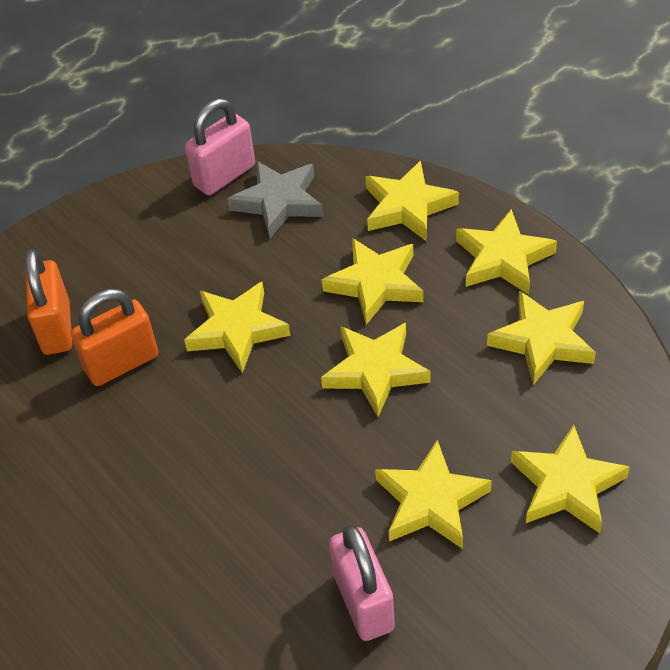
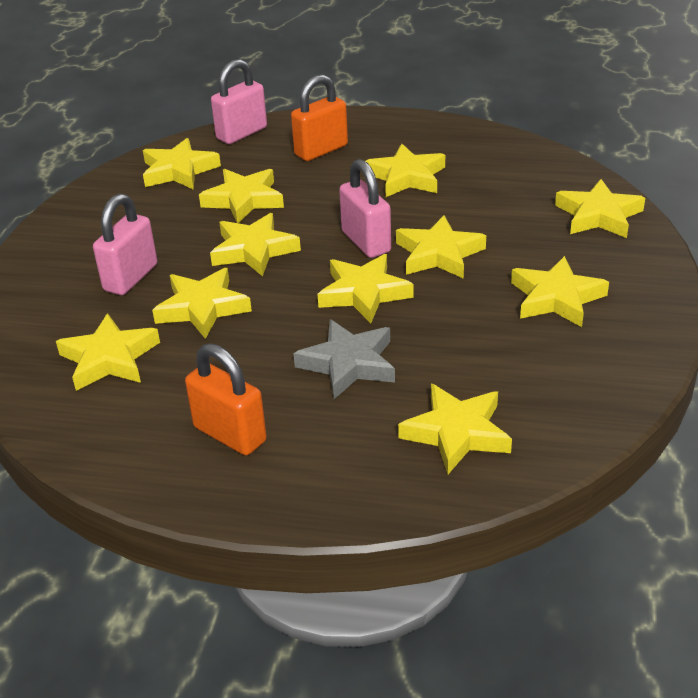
pink padlock: 2 -> 3
yellow star: 8 -> 11

